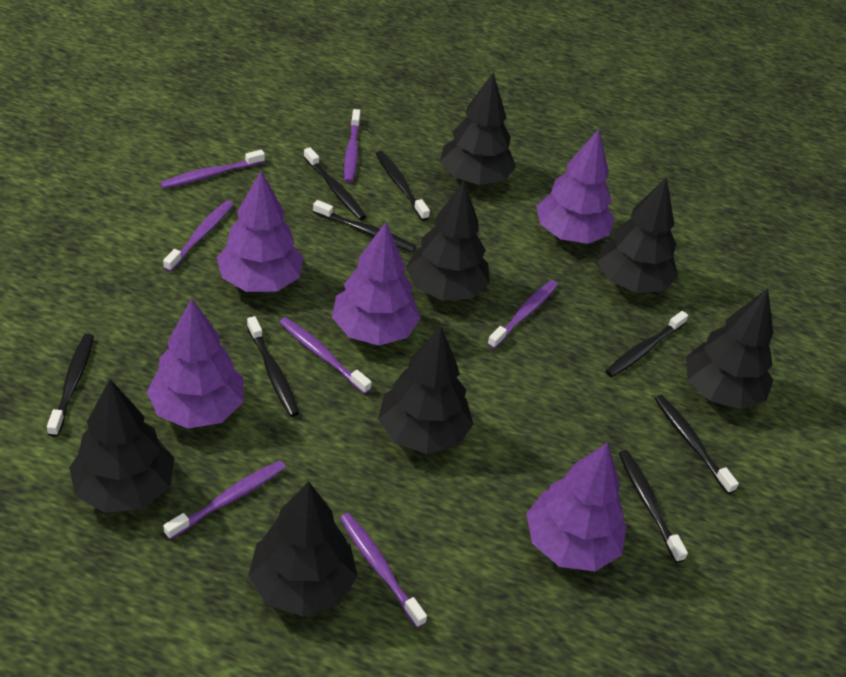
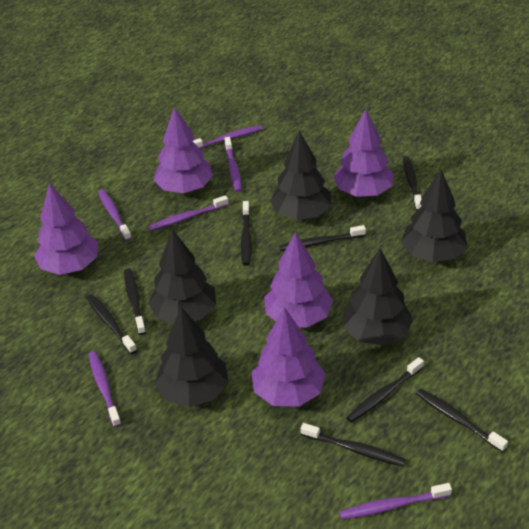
black tree: 7 -> 5
purple toothbrush: 7 -> 6

